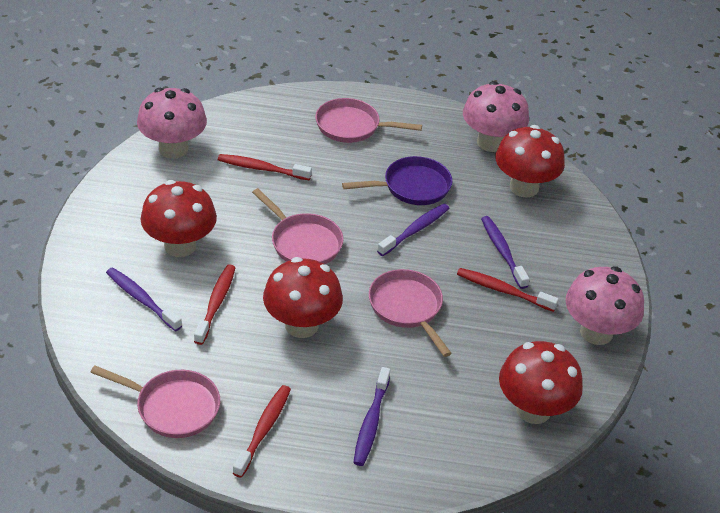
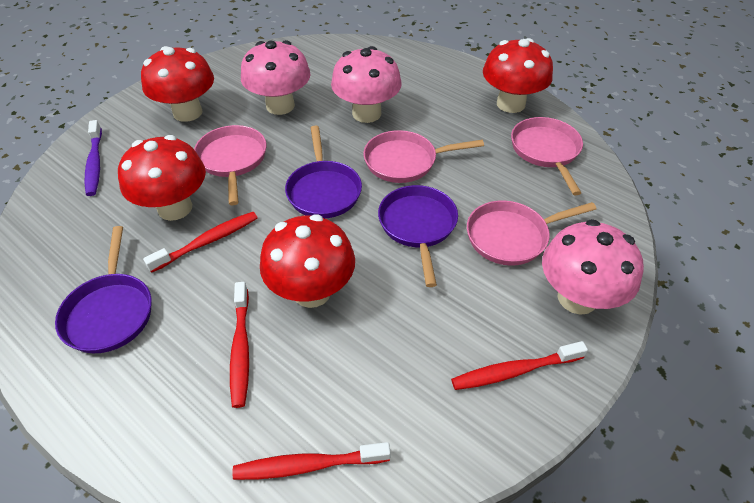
purple pan: 1 -> 3
purple toothbrush: 4 -> 1

